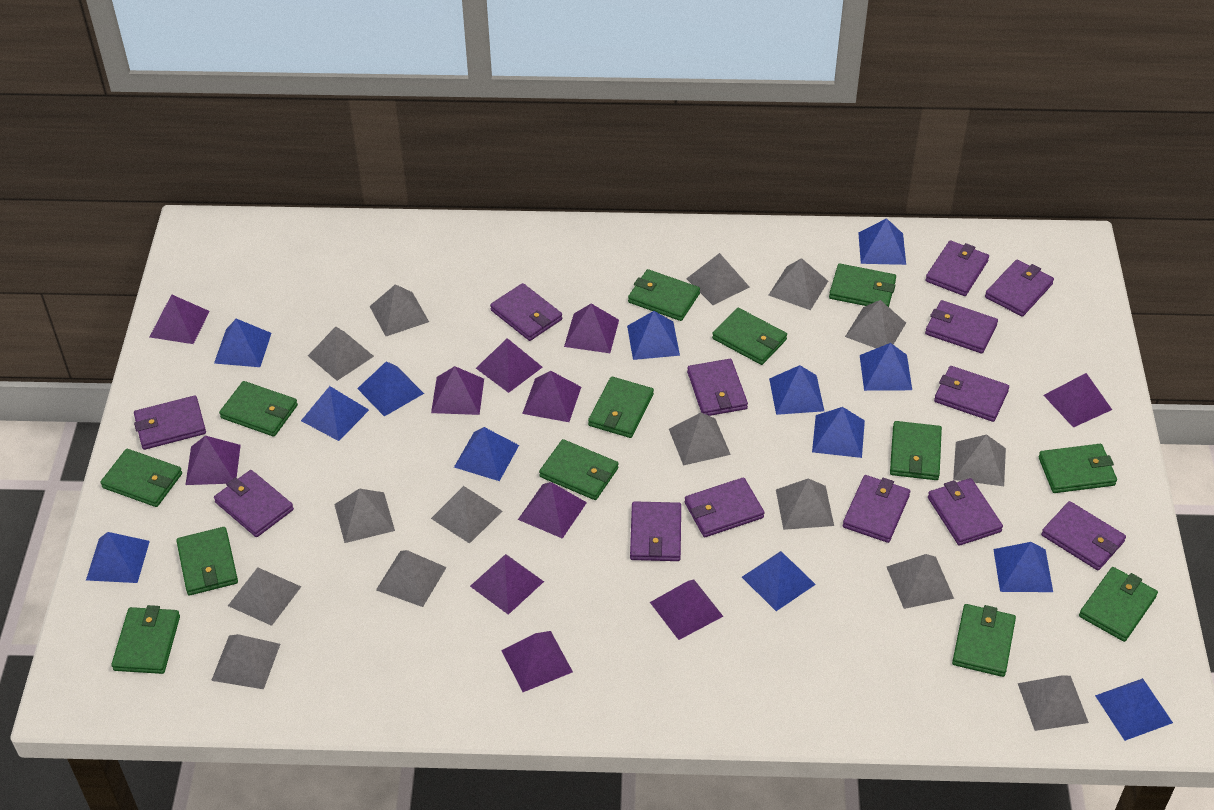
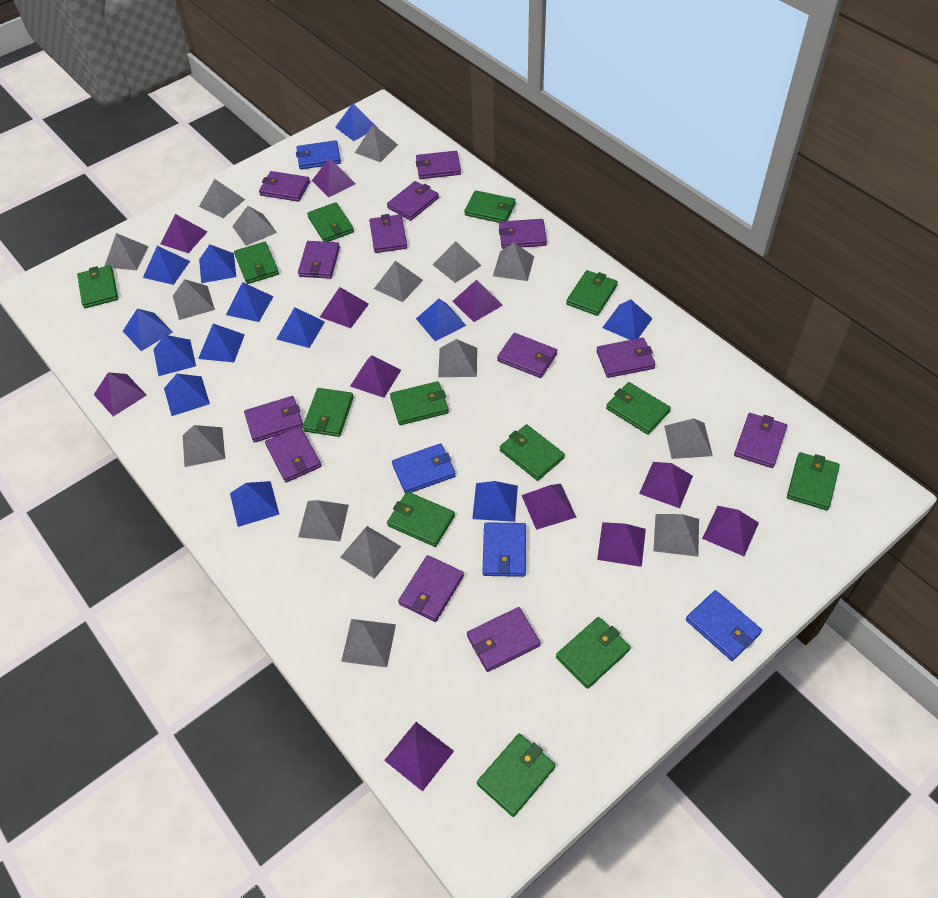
blue wallet: 0 -> 4

